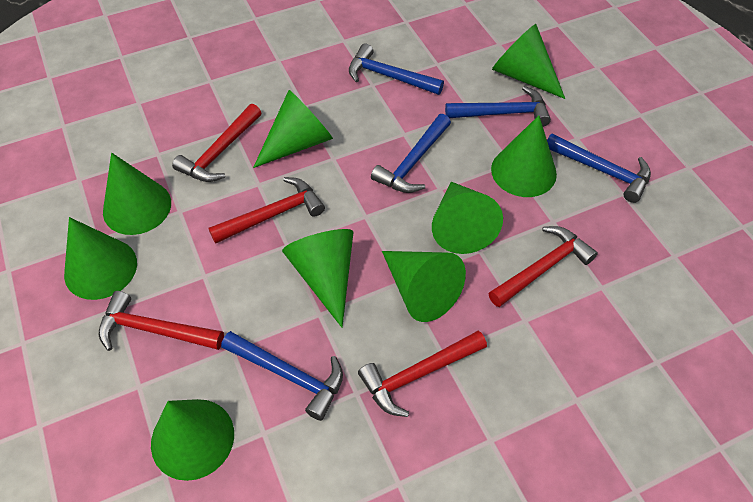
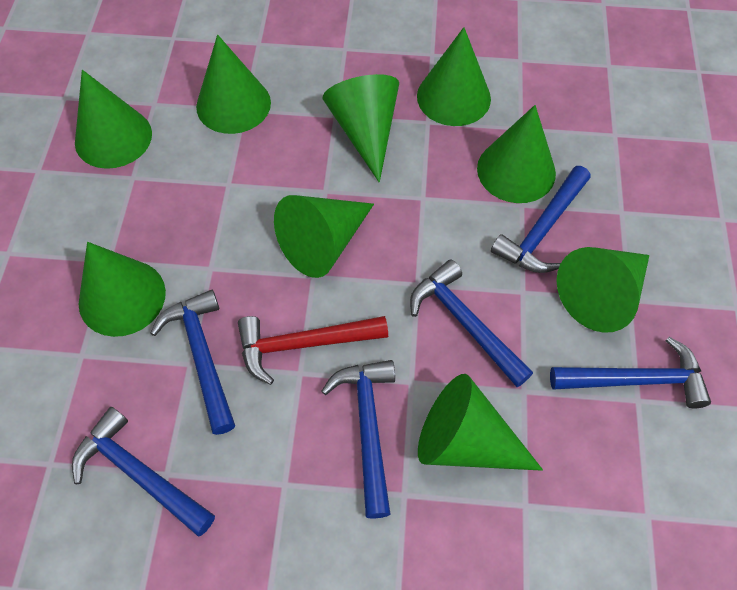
blue hammer: 5 -> 6
red hammer: 5 -> 1

